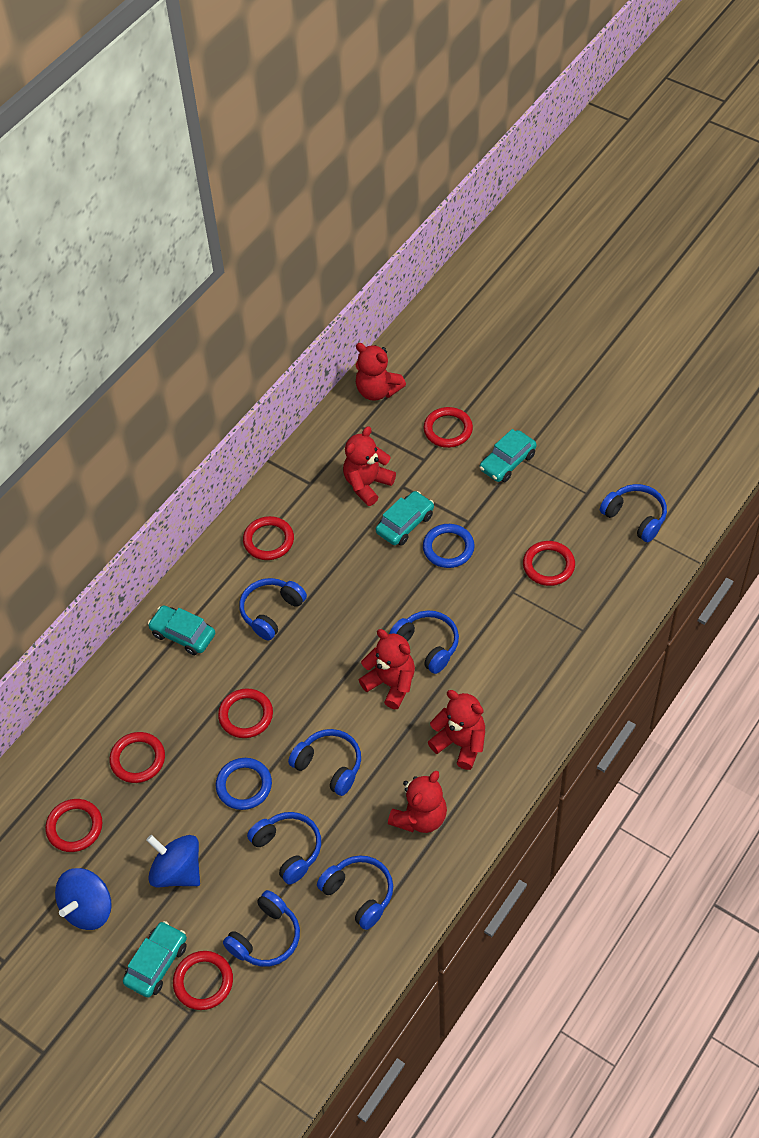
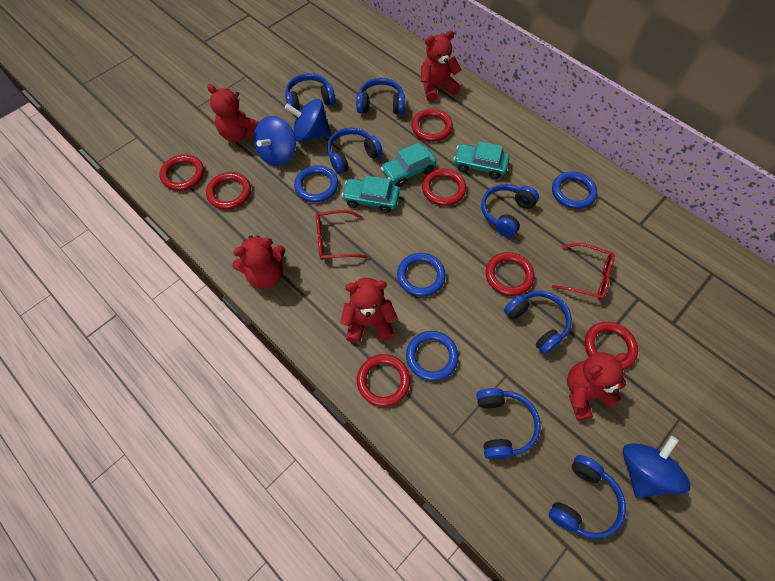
blue ring: 2 -> 4
blue spinning top: 2 -> 3
red glasses: 0 -> 2
turquoise car: 4 -> 3

